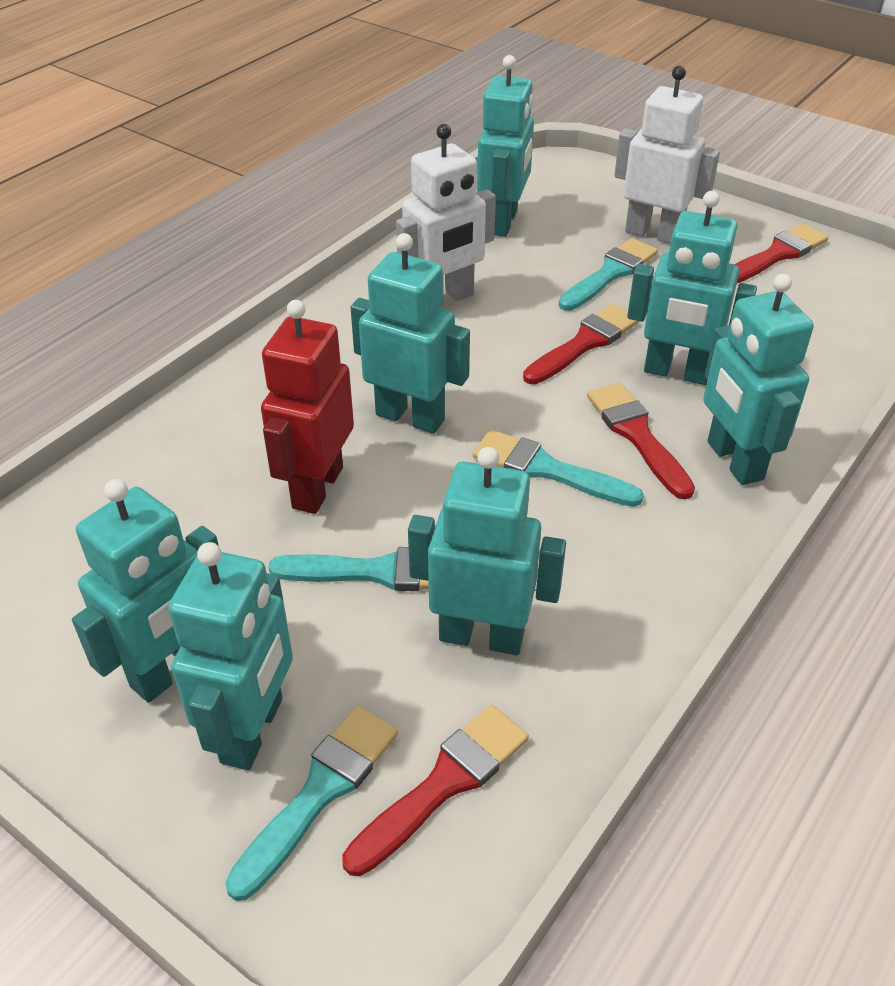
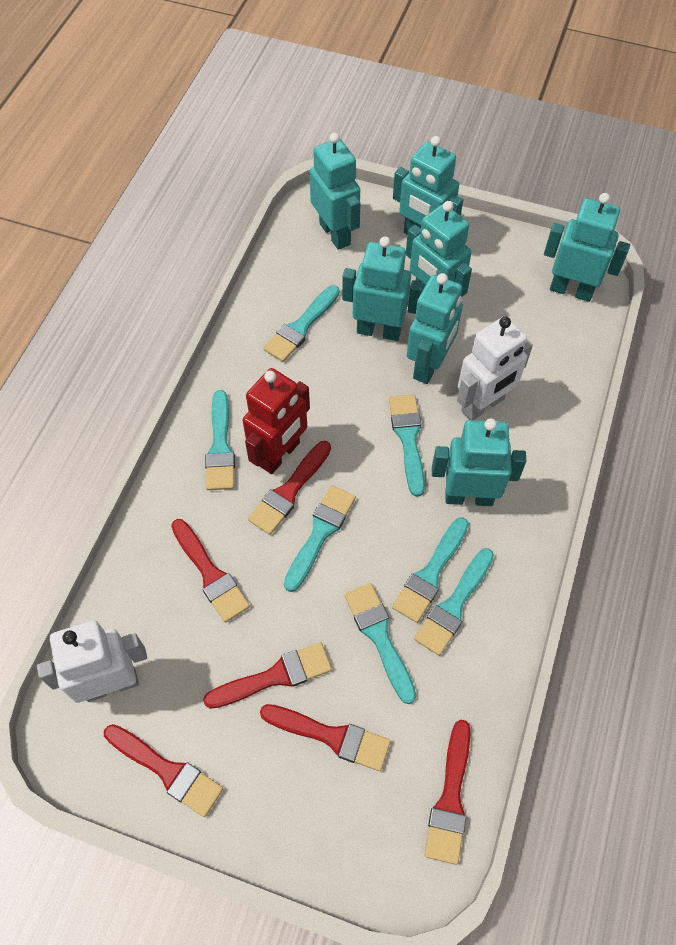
red brush: 4 -> 6
turquoise brush: 4 -> 7

